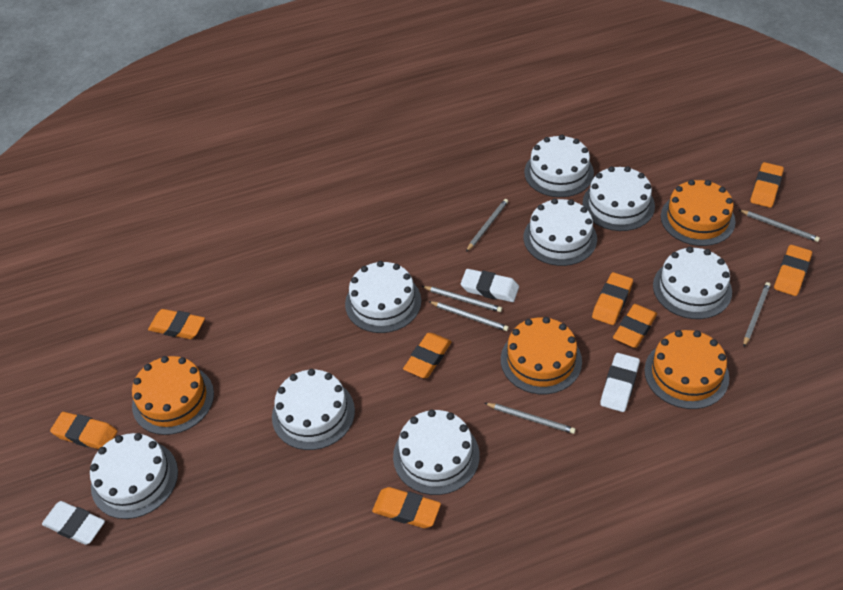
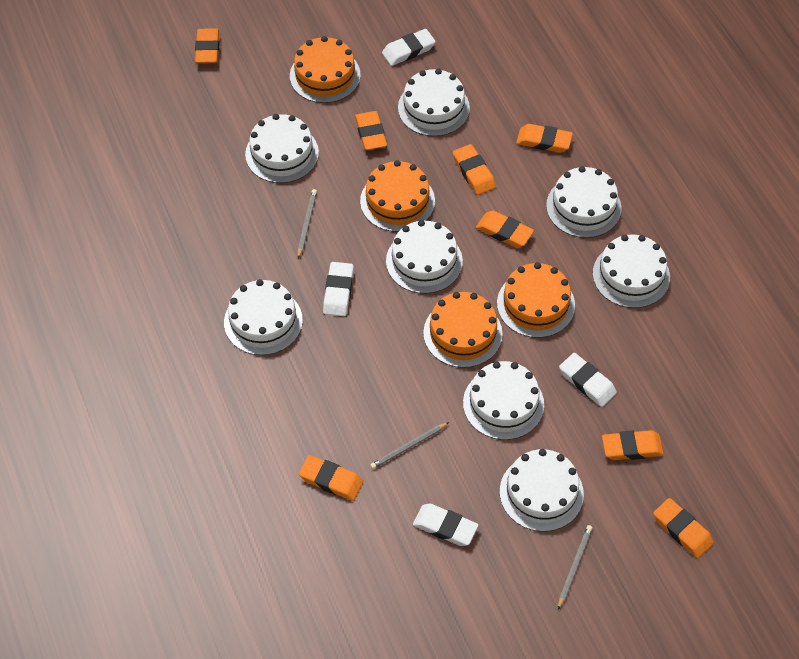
grey pencil: 6 -> 3
white eraser: 3 -> 4

